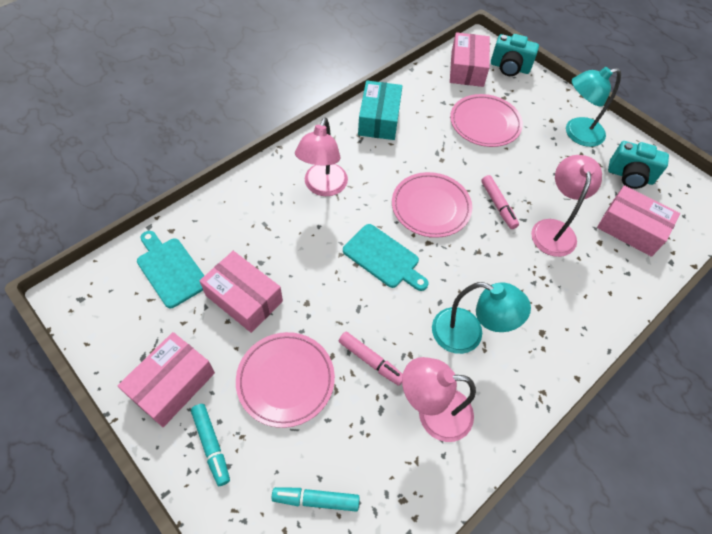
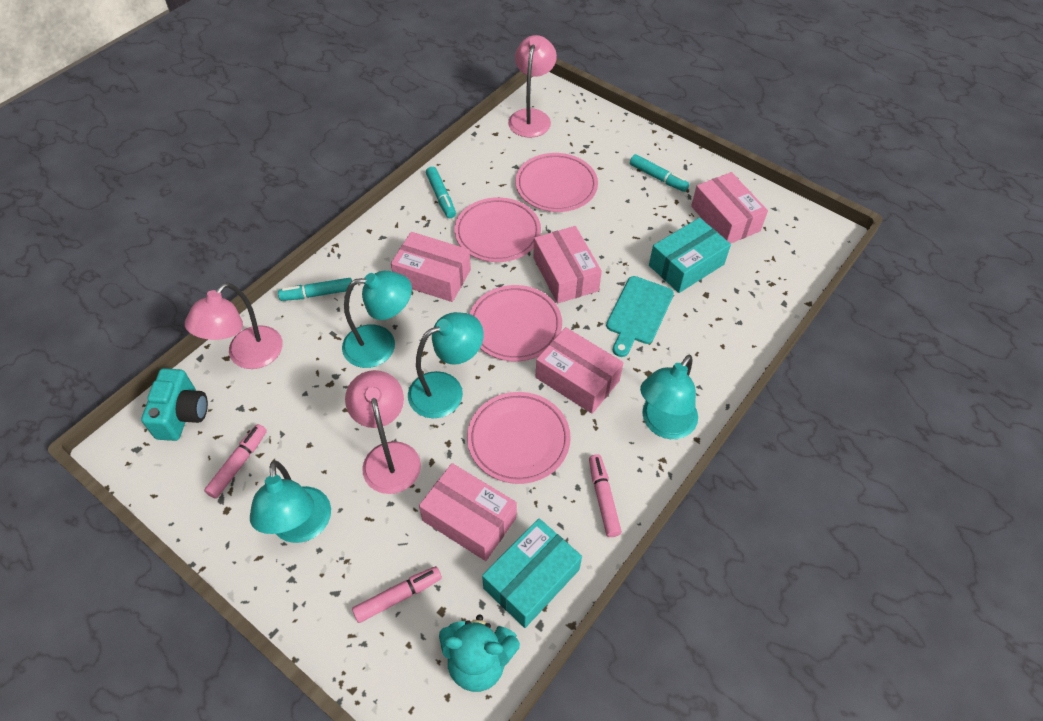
pink box: 4 -> 5
pink marker: 2 -> 3
pink plate: 3 -> 4
turquoise box: 1 -> 2
turquoise camera: 2 -> 1
turquoise cutting board: 2 -> 1
turquoise lamp: 2 -> 4
turquoise marker: 2 -> 3
turquoise teddy bear: 0 -> 1

